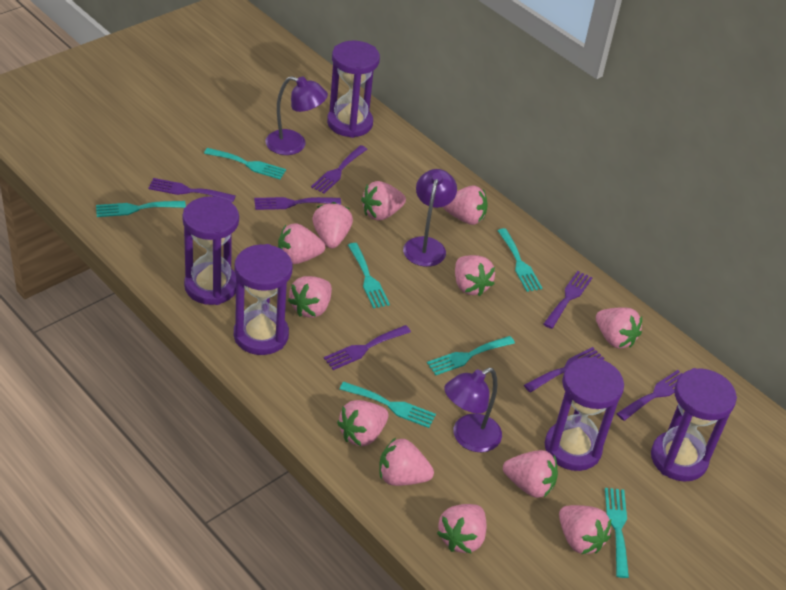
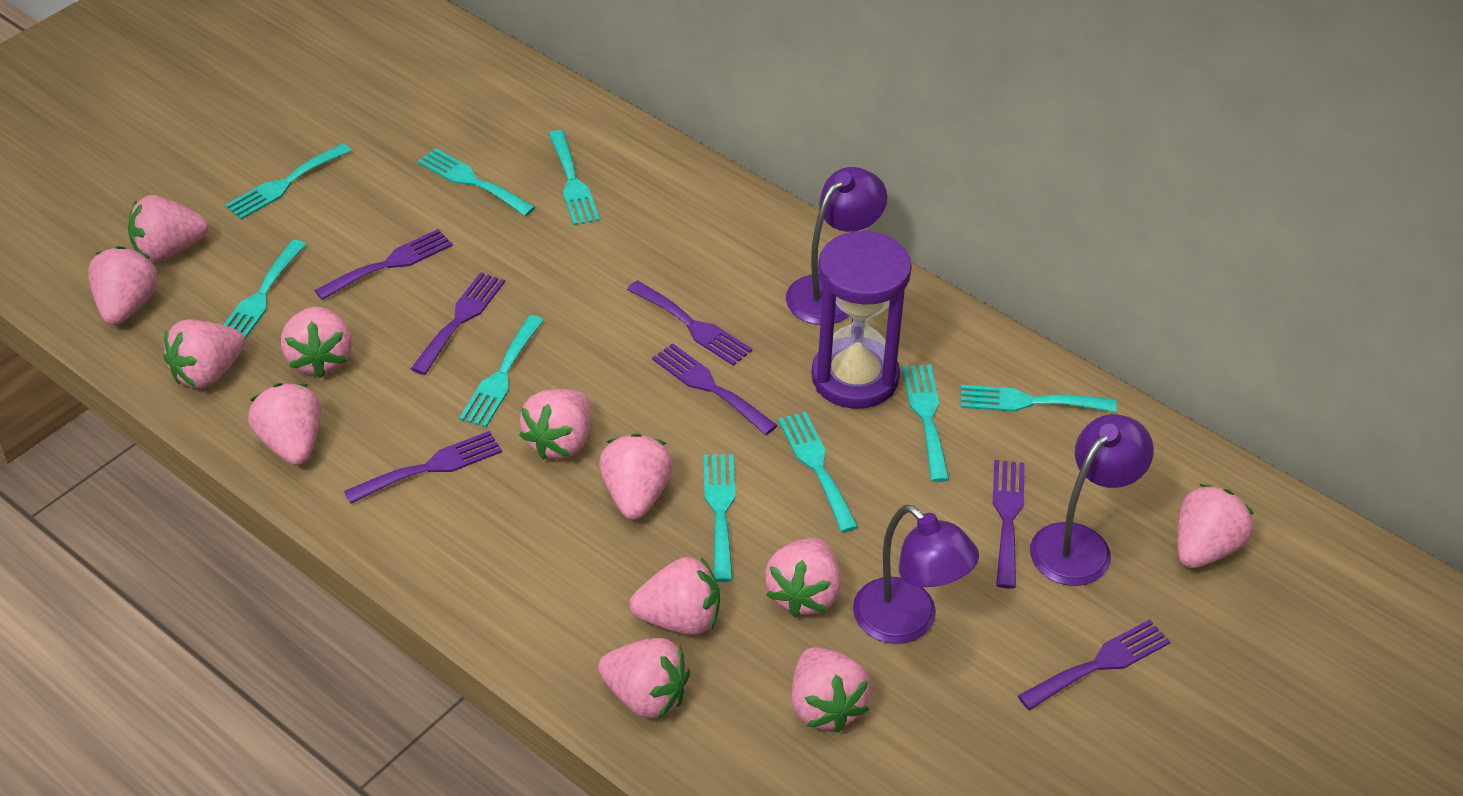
purple hourglass: 5 -> 1
turquoise fork: 7 -> 9

